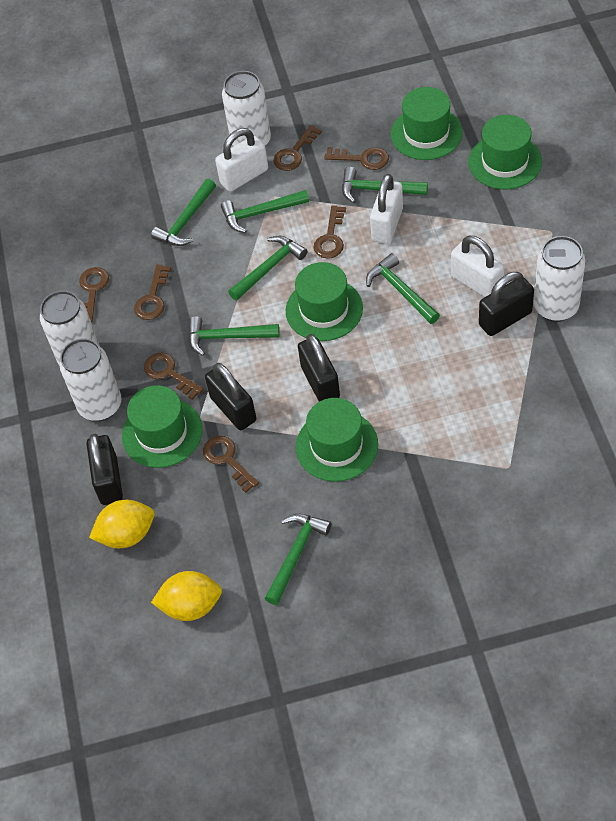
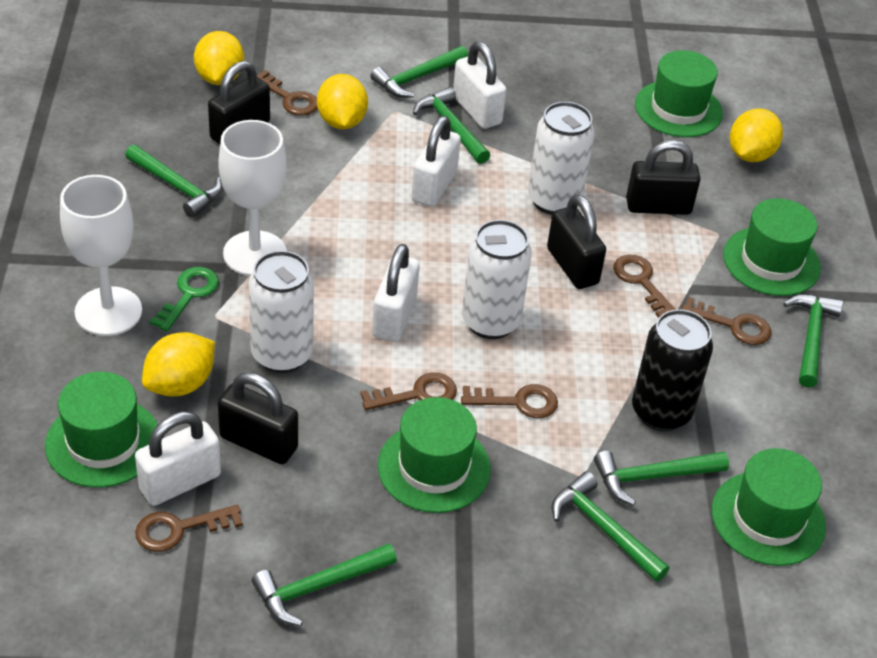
black can: 0 -> 1
brown key: 7 -> 6
green key: 0 -> 1
white can: 4 -> 3
white goblet: 0 -> 2
white padlock: 3 -> 4
yellow lemon: 2 -> 4

